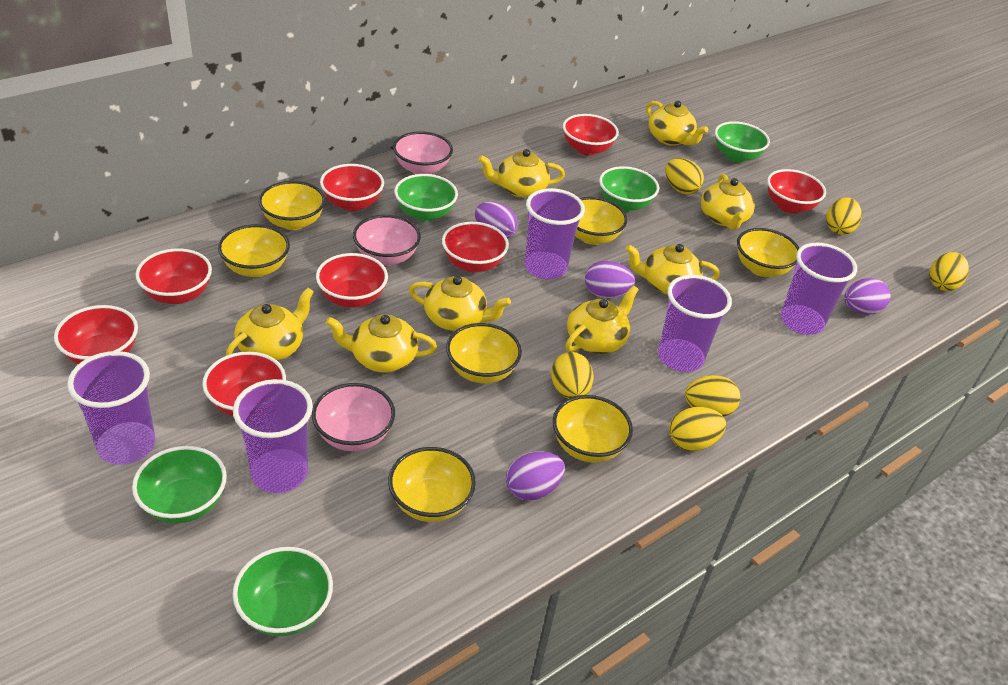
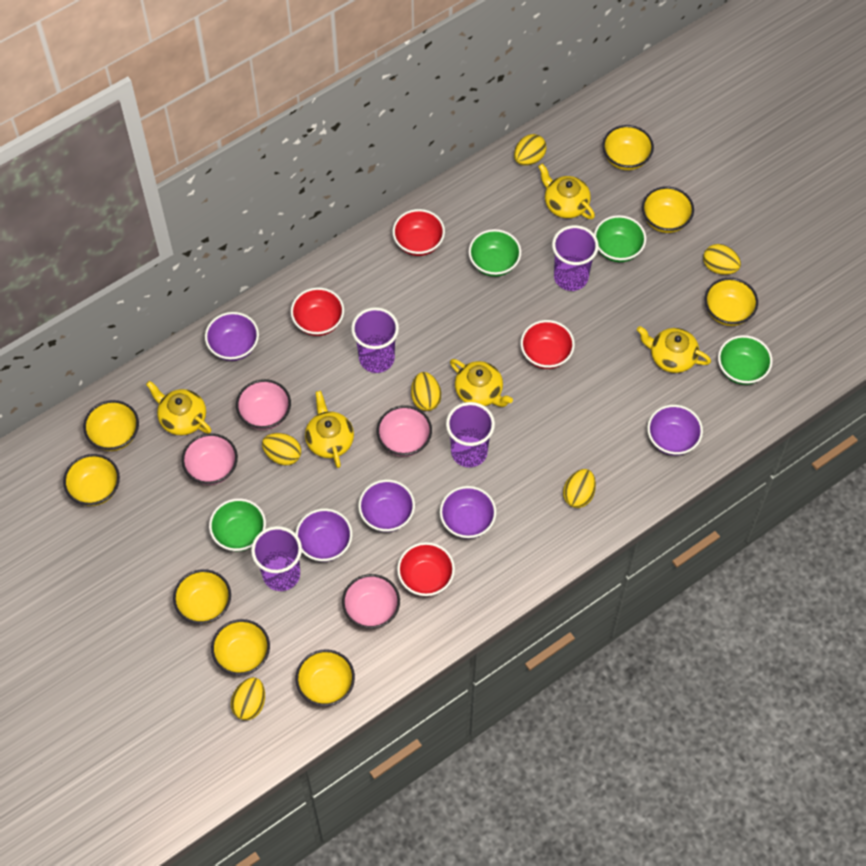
green bowl: 5 -> 4
pink bowl: 3 -> 4
purple bowl: 0 -> 5
purple cup: 5 -> 4
purple egg: 4 -> 0
red bowl: 8 -> 4
yellow bowl: 7 -> 8
yellow teapot: 8 -> 5

